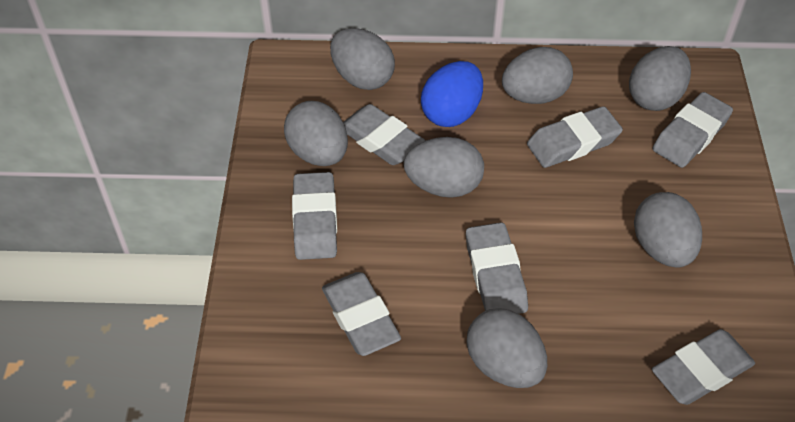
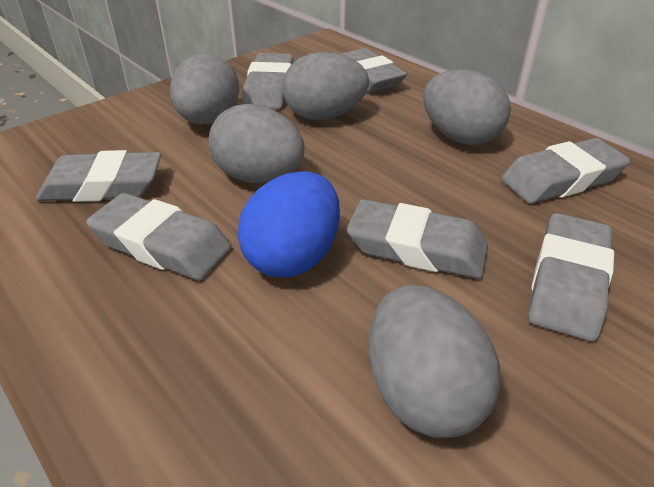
grey egg: 7 -> 5

